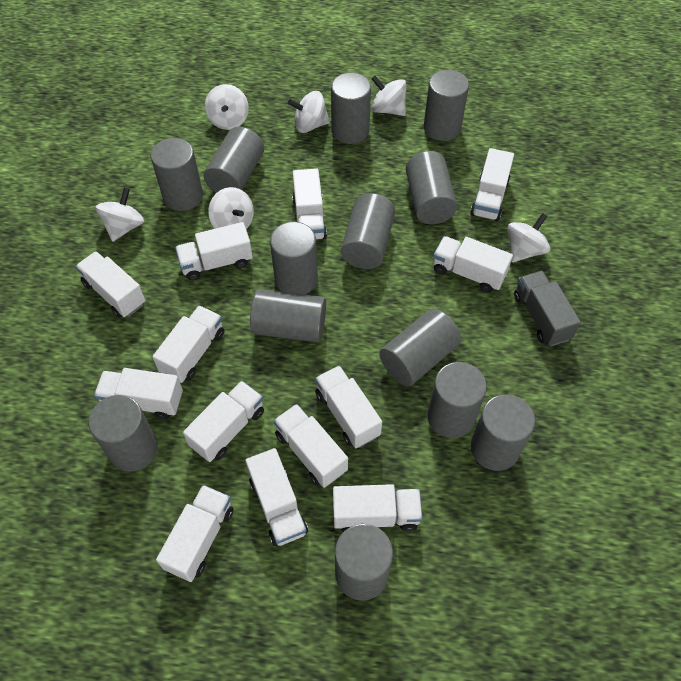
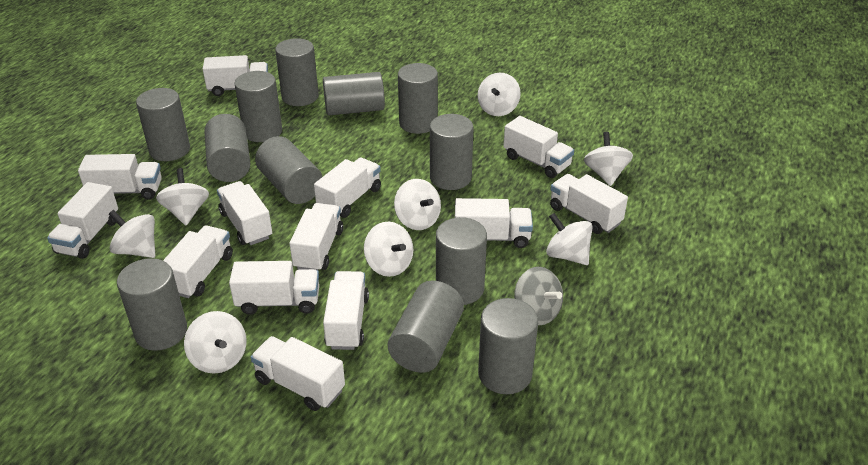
grey cylinder: 13 -> 12
grey spinning top: 0 -> 1
grey truck: 1 -> 0
white spinning top: 6 -> 8

